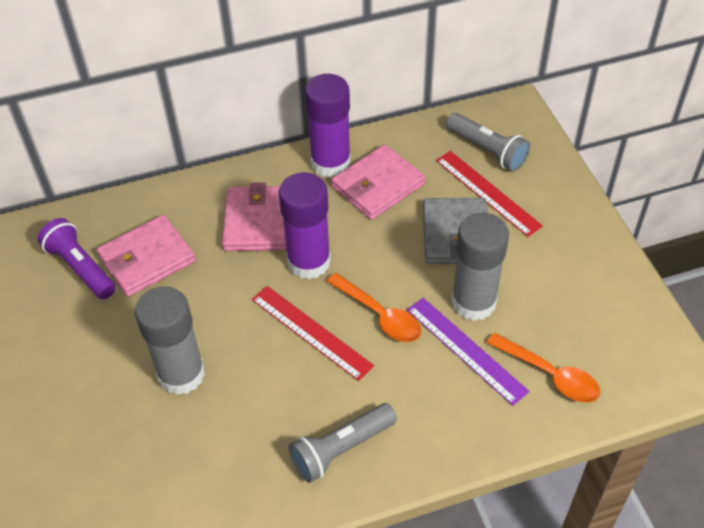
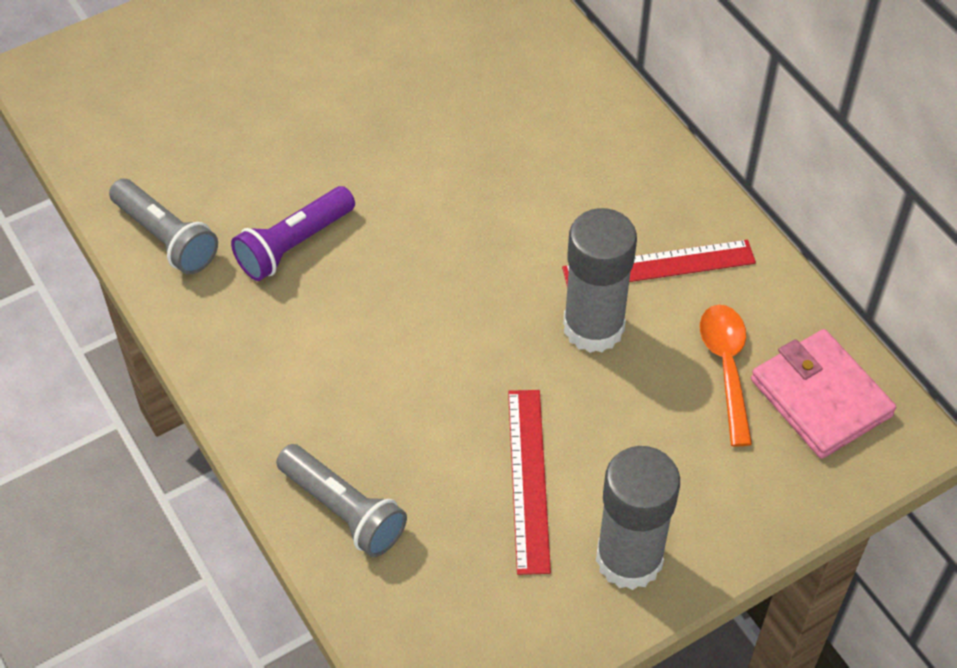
grey wallet: 1 -> 0
orange spoon: 2 -> 1
pink wallet: 3 -> 1
purple glue stick: 2 -> 0
purple ruler: 1 -> 0

